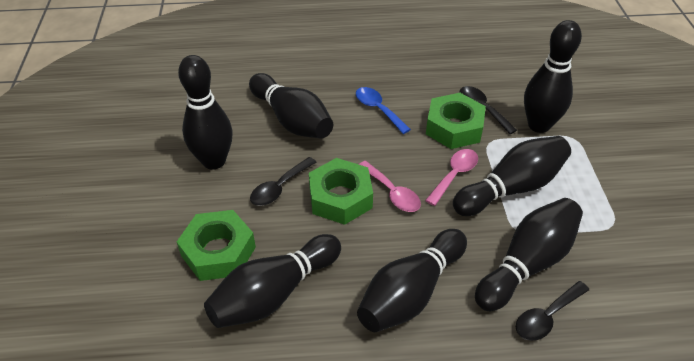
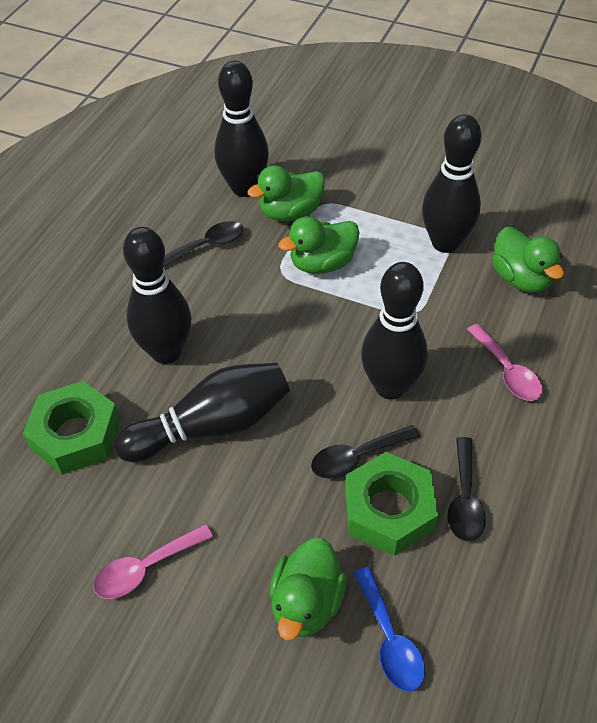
black bowling pin: 7 -> 5
green duck: 0 -> 4
green nut: 3 -> 2

